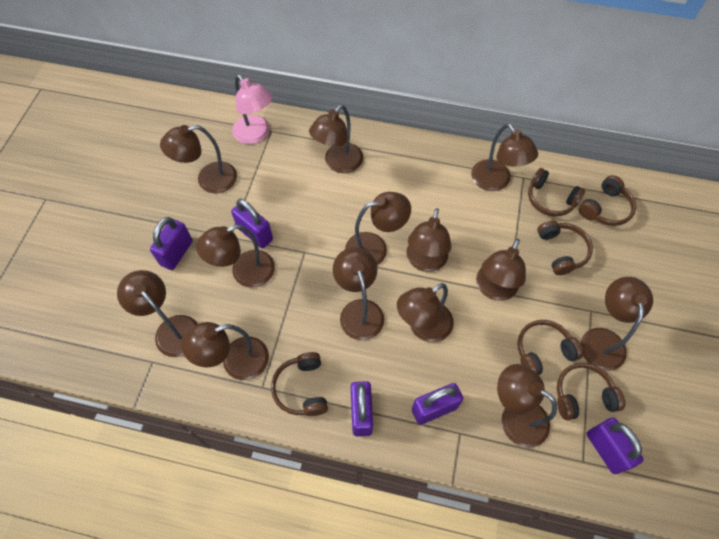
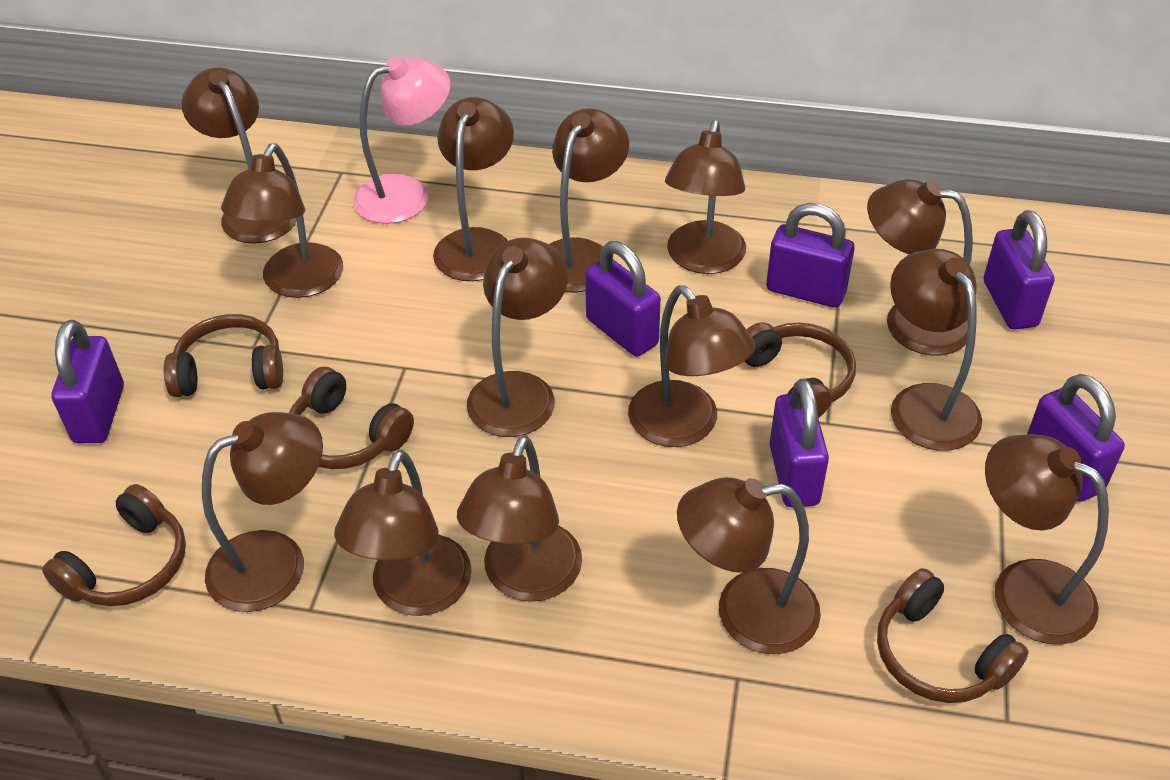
brown headphones: 6 -> 5
brown lamp: 13 -> 14
purple padlock: 5 -> 6

